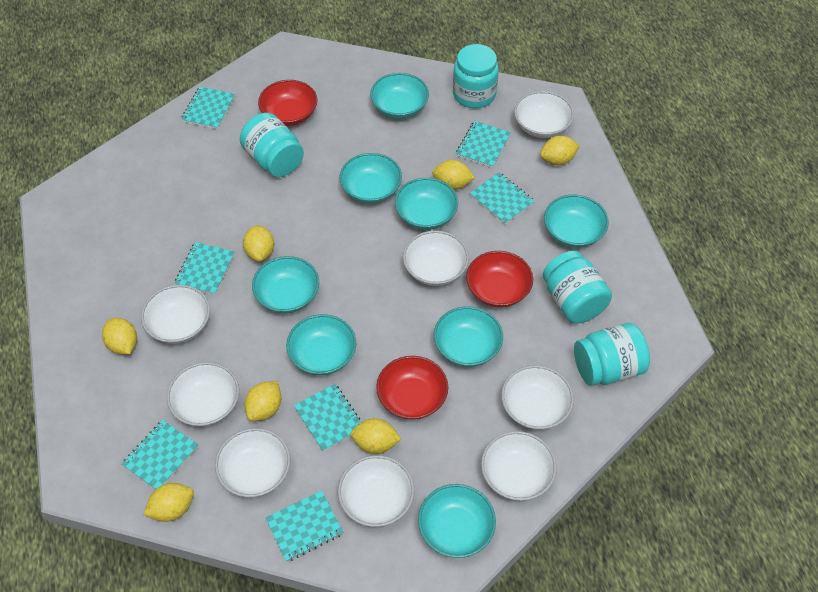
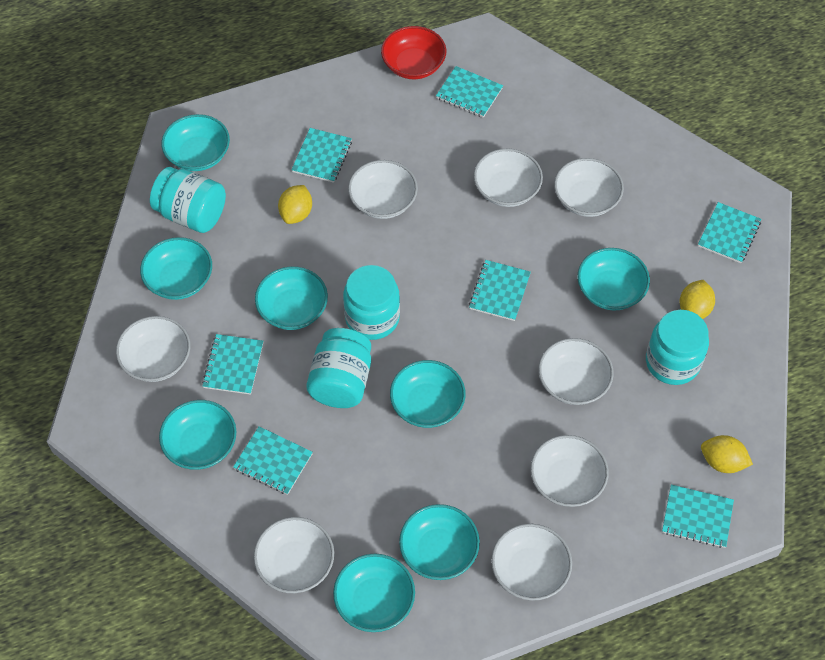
red bowl: 3 -> 1
yellow lemon: 7 -> 3

